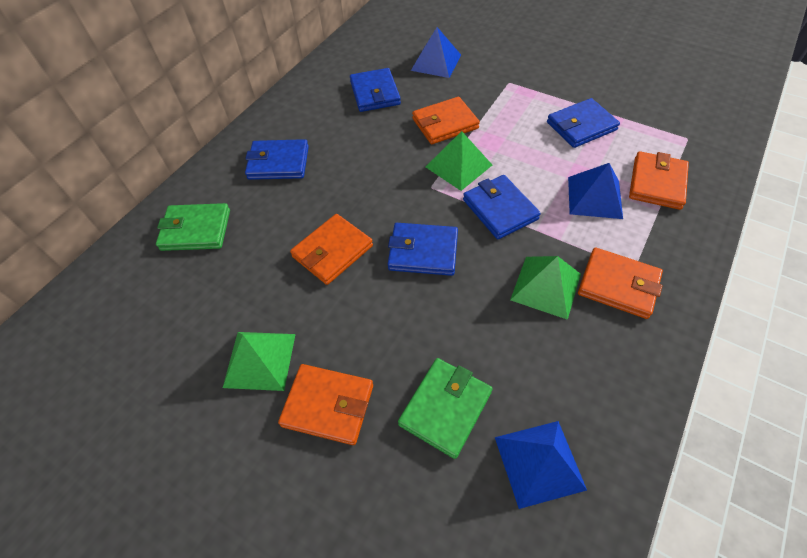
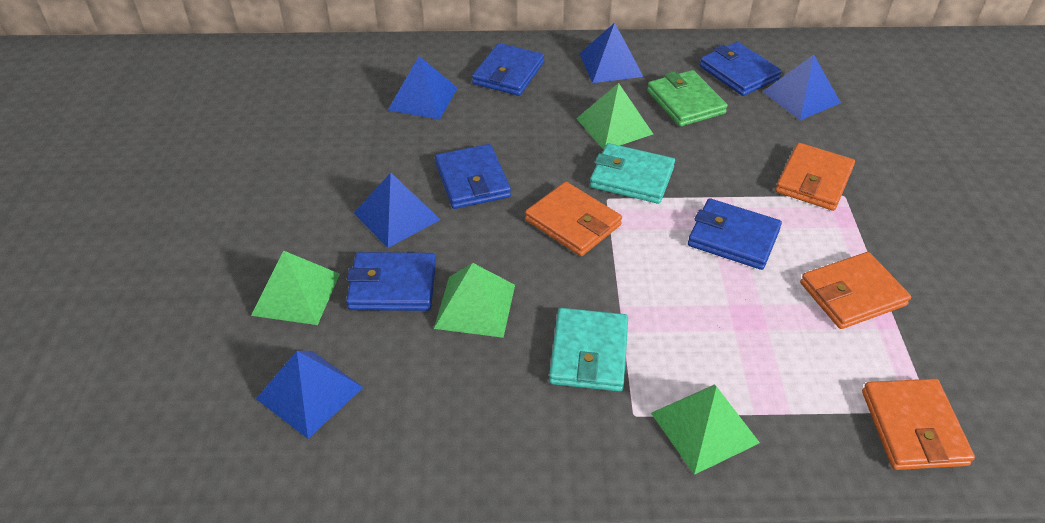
blue pyramid: 3 -> 5
green pyramid: 3 -> 4
green wallet: 2 -> 1
orange wallet: 5 -> 4
turquoise wallet: 0 -> 2

